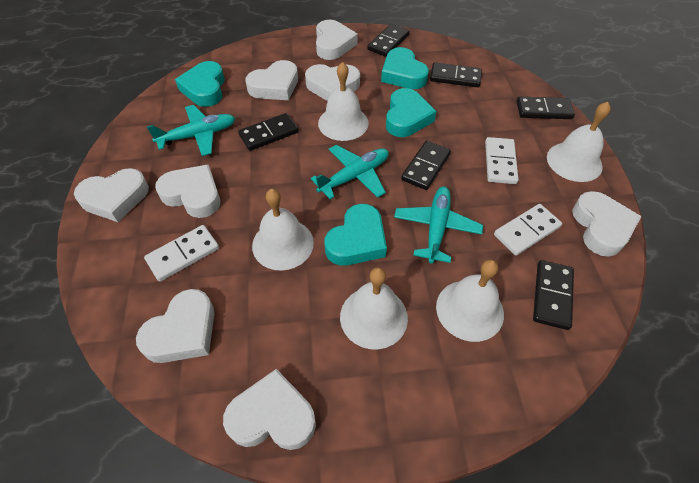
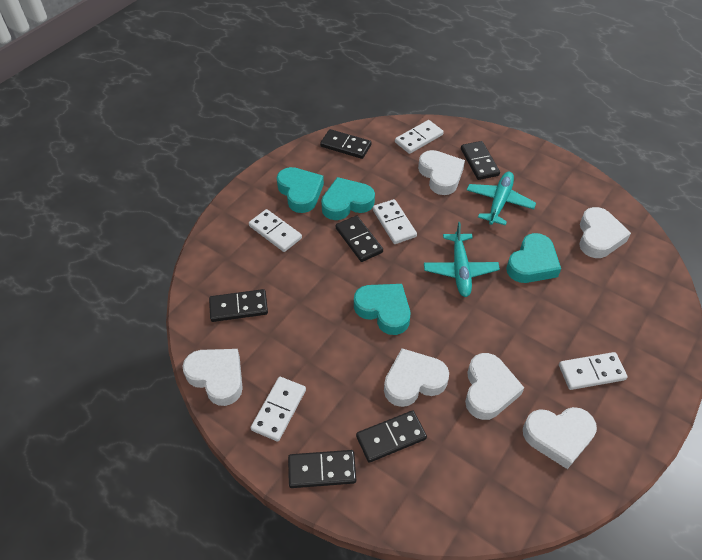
turquoise plane: 3 -> 2
white bell: 5 -> 0
white domino: 3 -> 5
white heart: 8 -> 6

